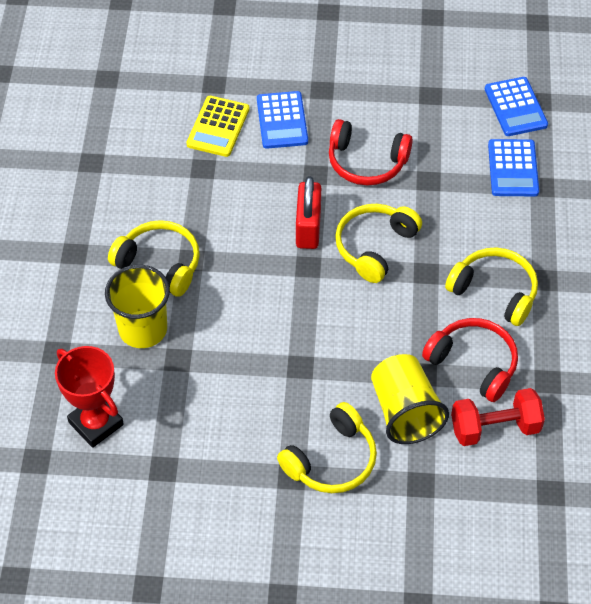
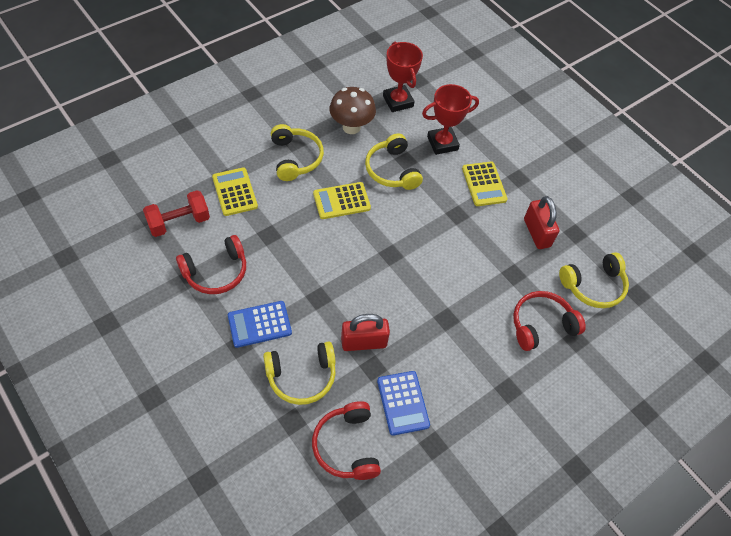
blue calculator: 3 -> 2
brown mushroom: 0 -> 1
red headphones: 2 -> 3
red padlock: 1 -> 2
red trophy: 1 -> 2
yellow calculator: 1 -> 3
yellow cup: 2 -> 0

